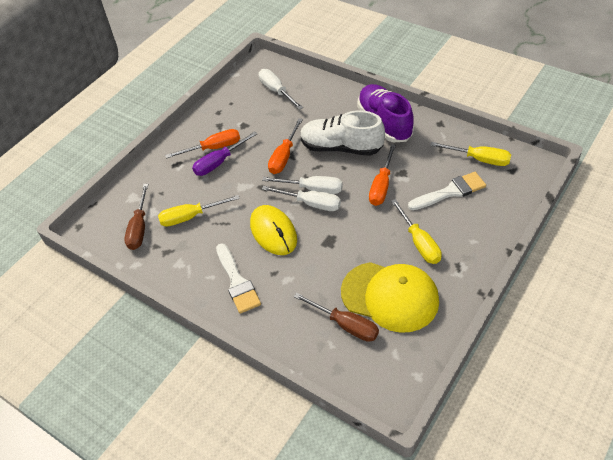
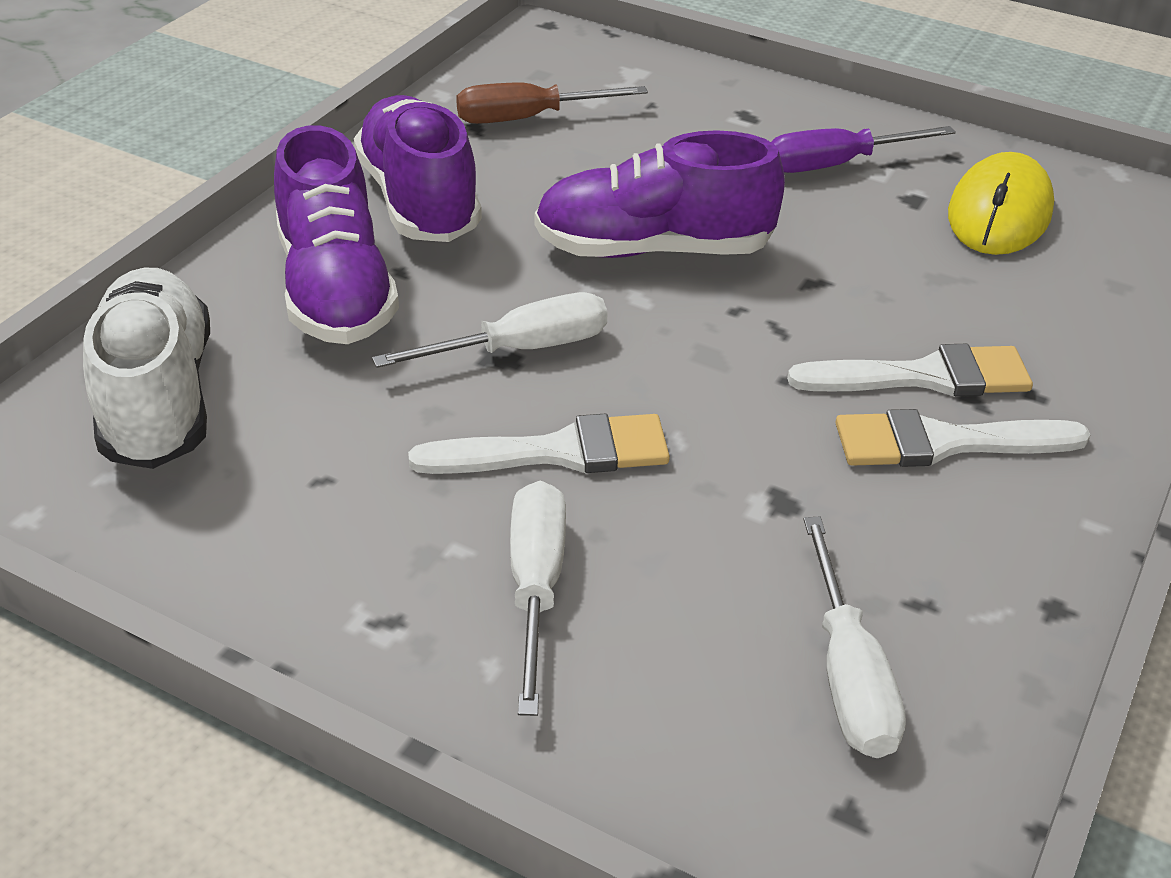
brown screwdriver: 2 -> 1
orange screwdriver: 3 -> 0
purple shoe: 1 -> 3
white brush: 2 -> 3
yellow cap: 1 -> 0
yellow screwdriver: 3 -> 0

